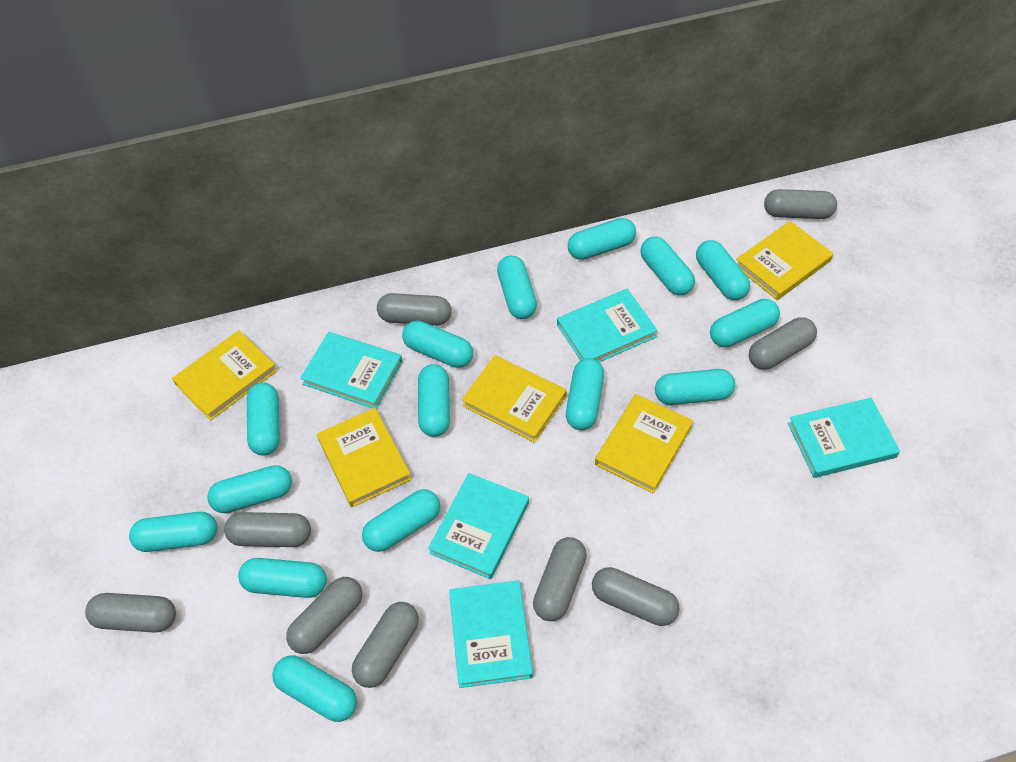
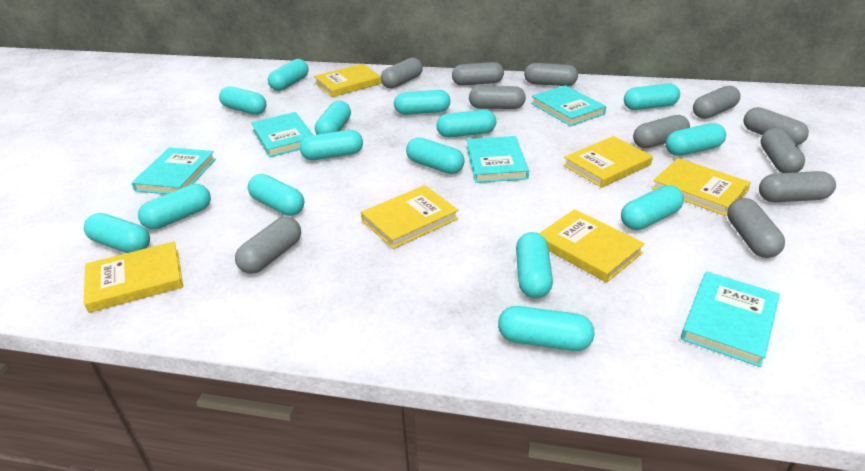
grey capsule: 9 -> 11
yellow book: 5 -> 6

